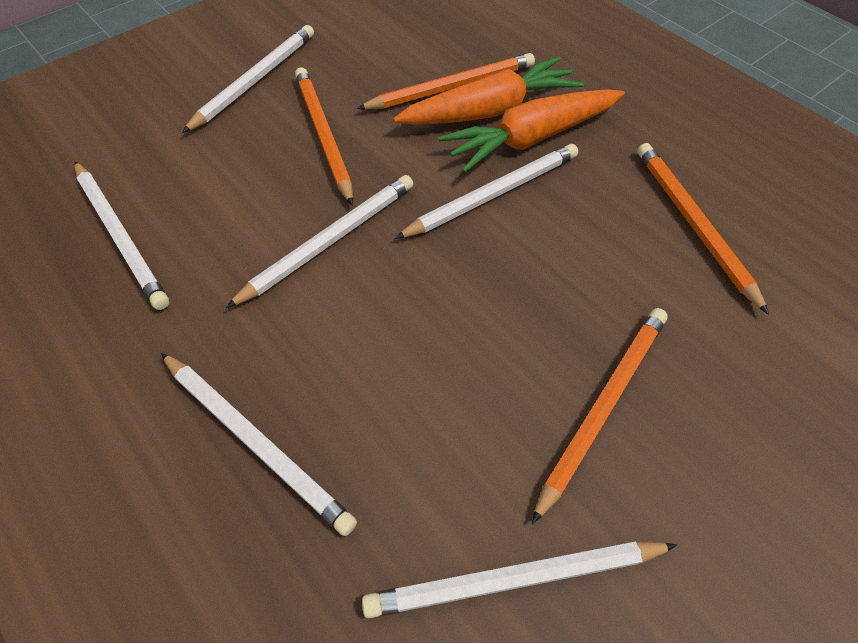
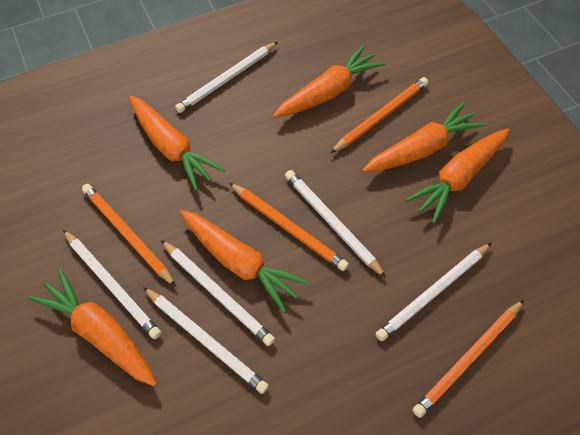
orange carrot: 2 -> 6

